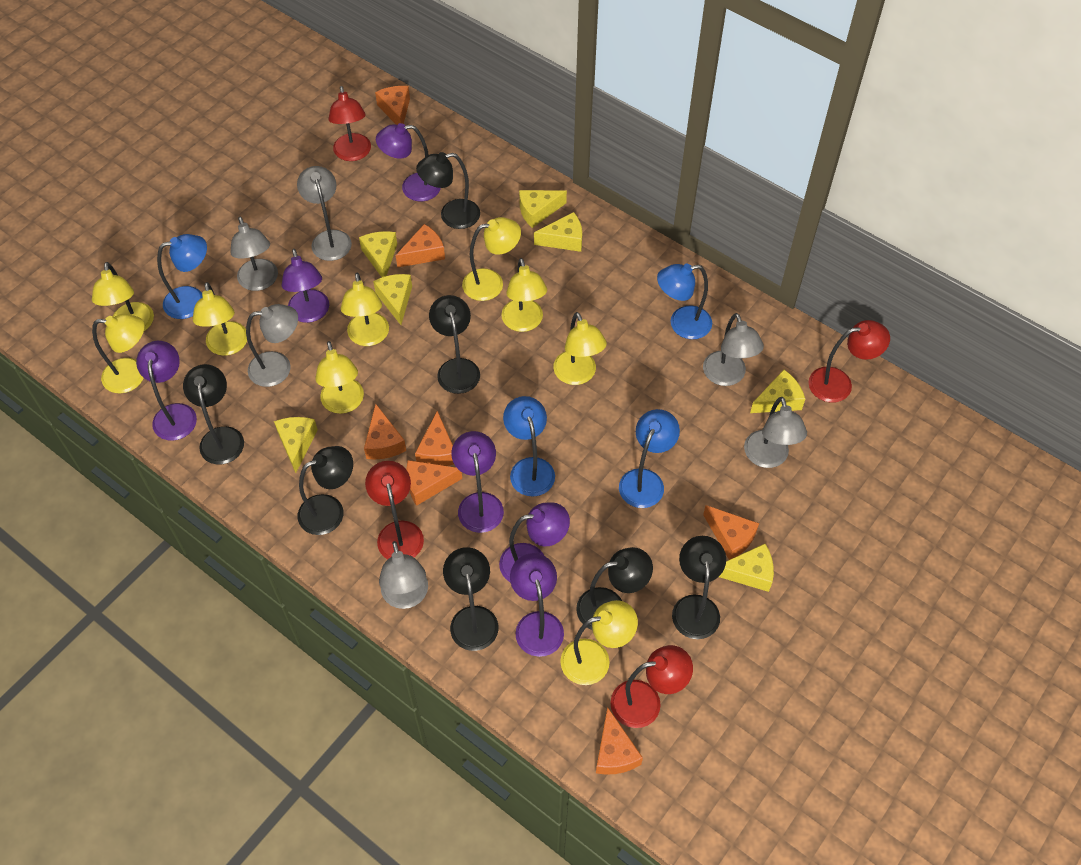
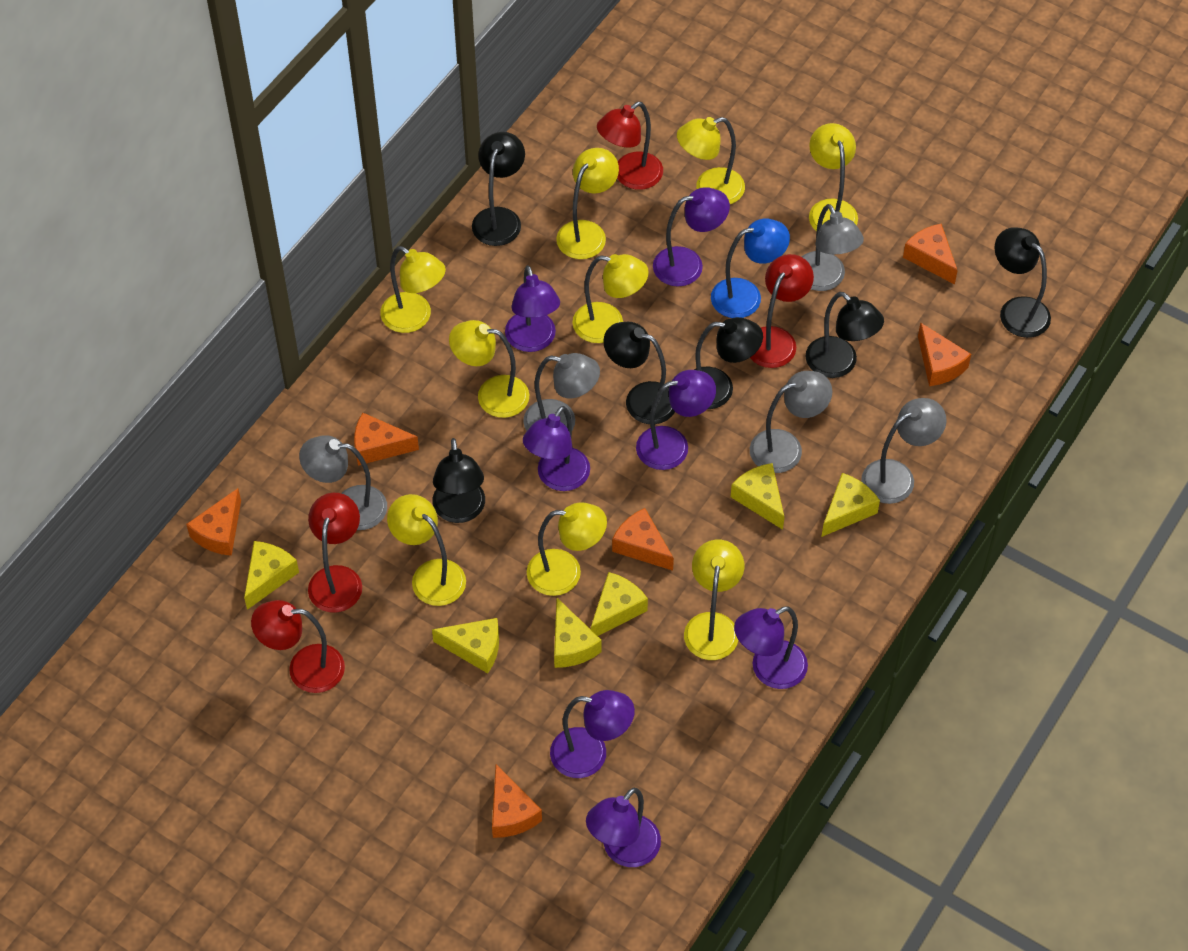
black lamp: 7 -> 6
blue lamp: 4 -> 1
grey lamp: 6 -> 5
orange cheese: 7 -> 6
purple lamp: 6 -> 7
yellow cheese: 7 -> 6

